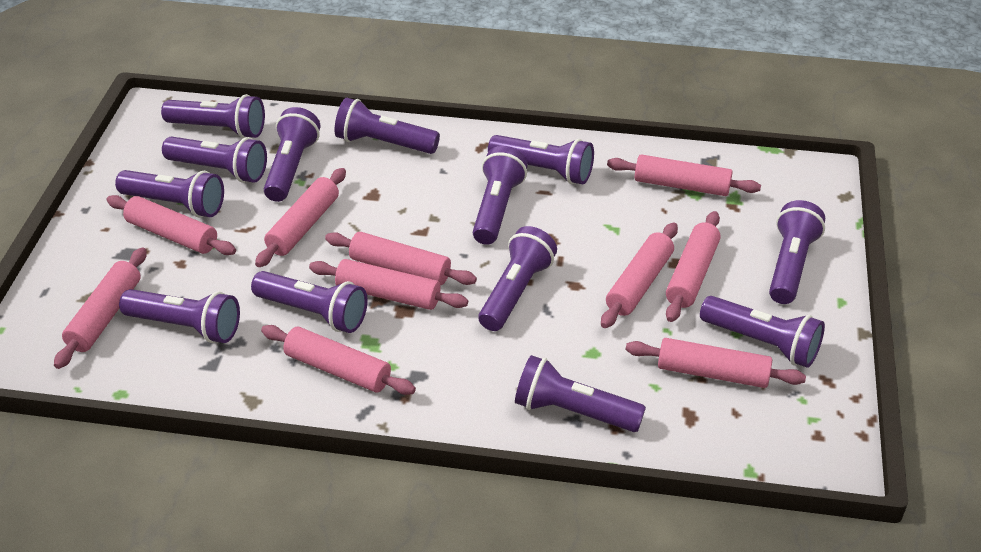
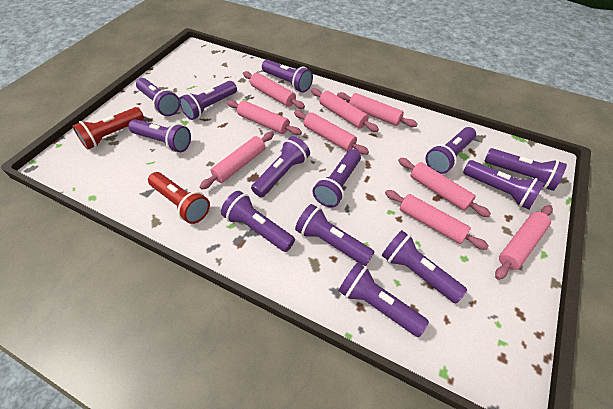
pink rolling pin: 10 -> 9
red flashlight: 0 -> 2

